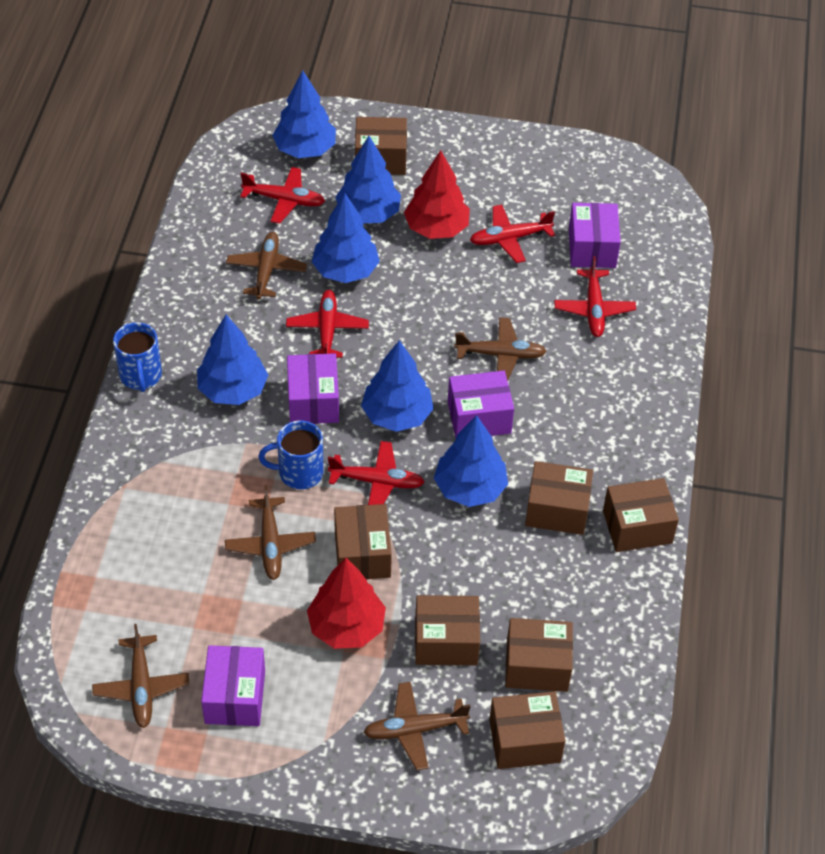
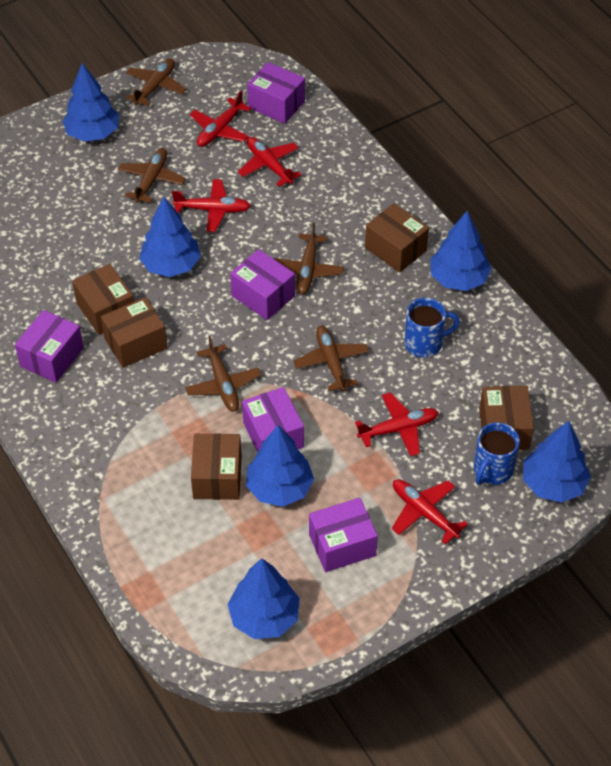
brown box: 7 -> 5
purple box: 4 -> 5
red tree: 2 -> 0

